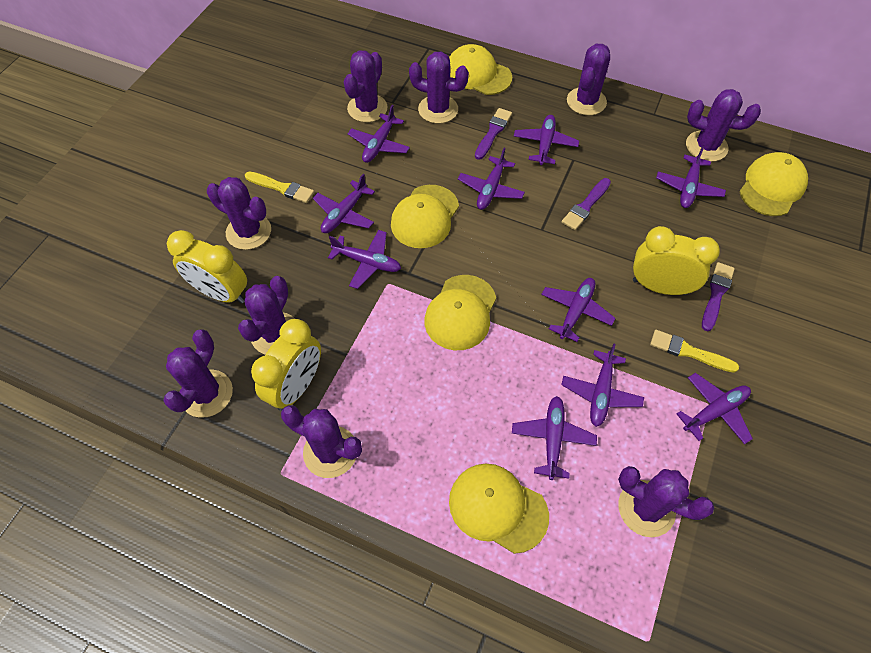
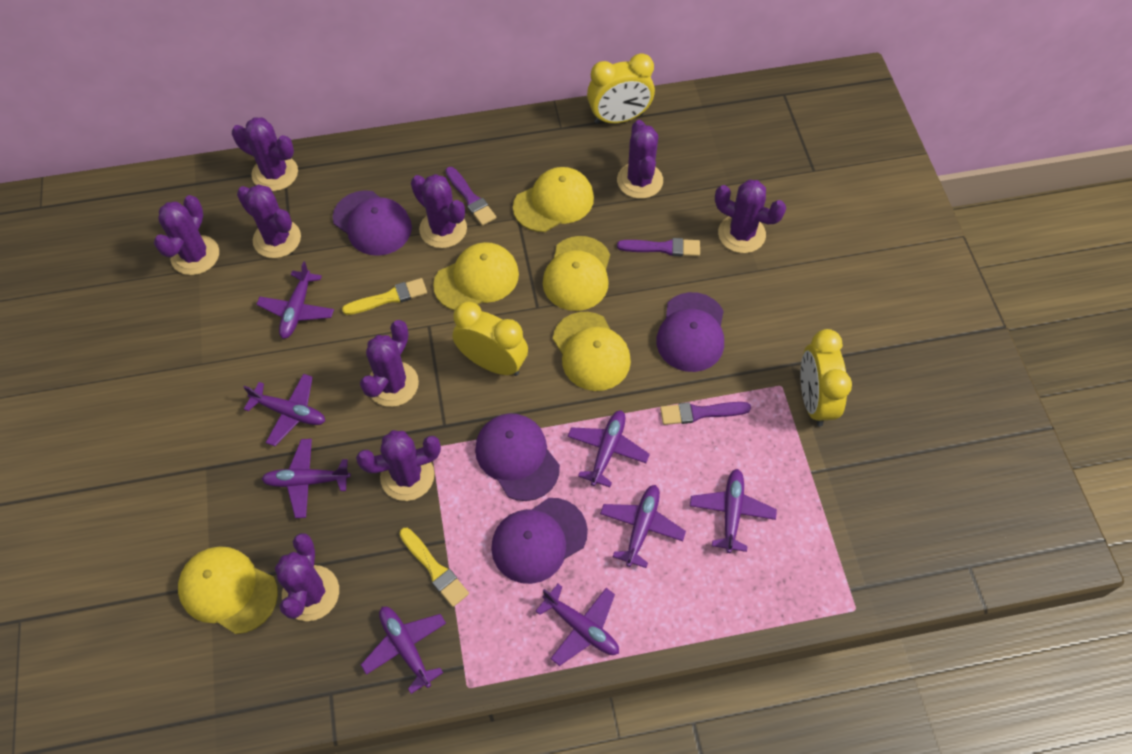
purple cap: 0 -> 4
purple plane: 10 -> 8

